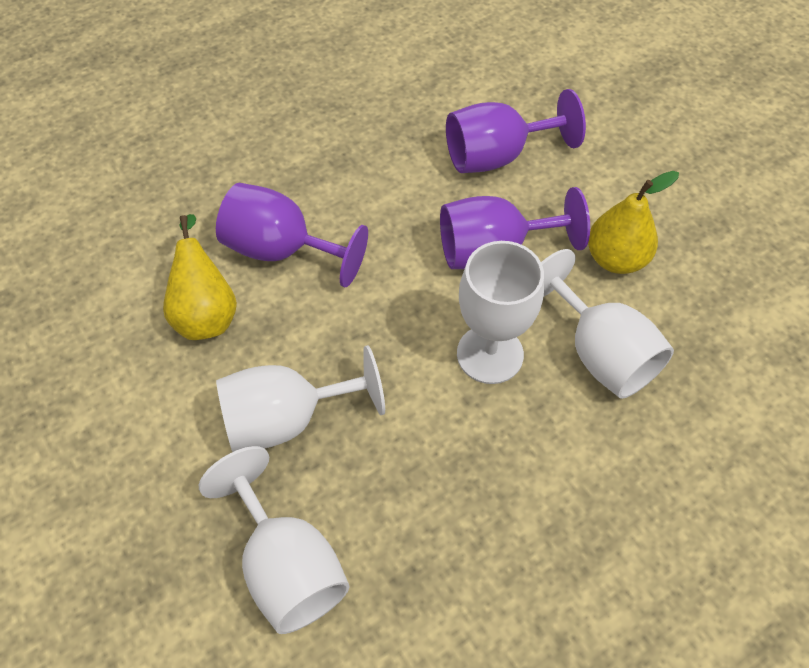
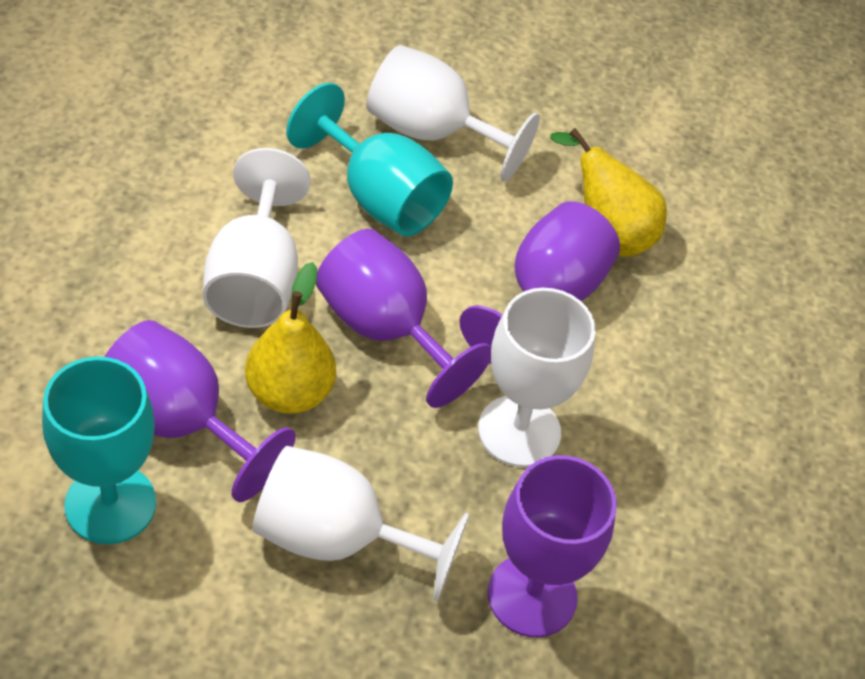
purple goblet: 3 -> 4
turquoise goblet: 0 -> 2

